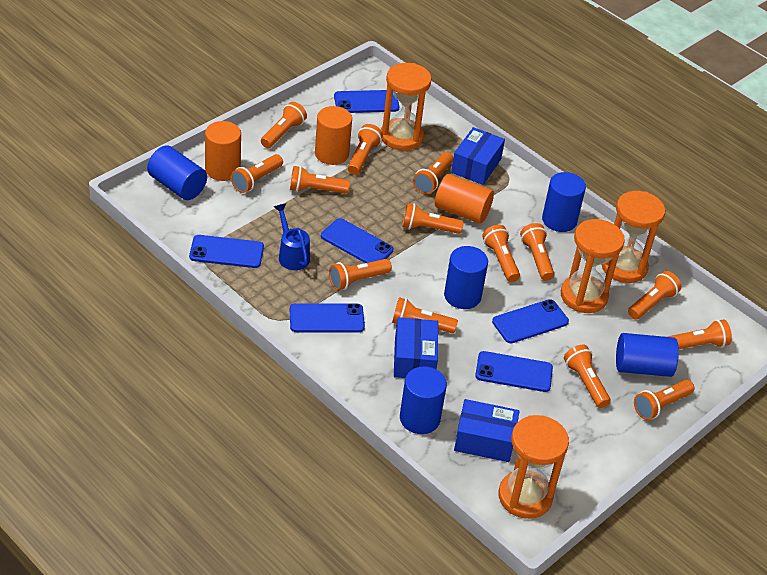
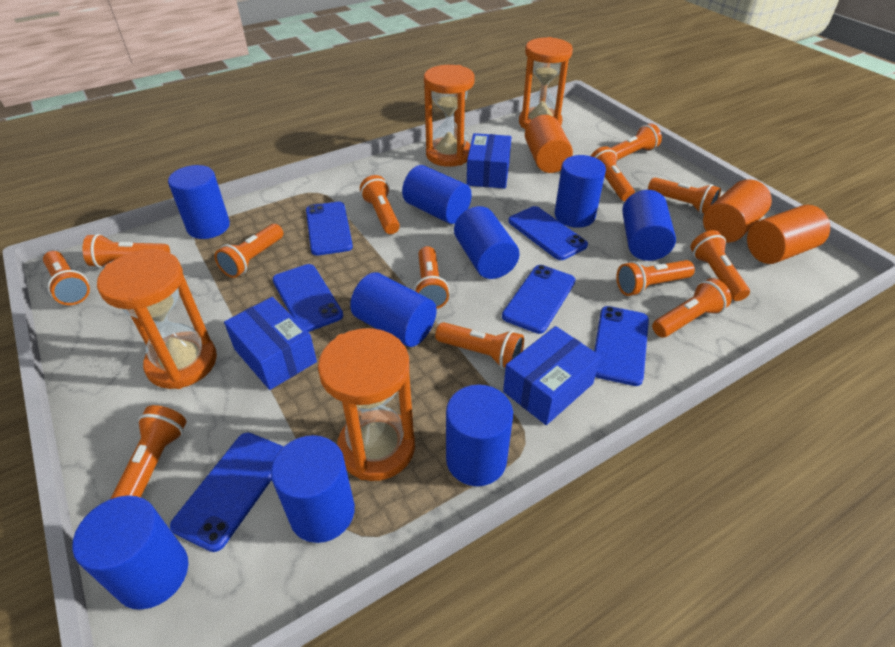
blue cylinder: 5 -> 9
blue watering can: 1 -> 0
orange flashlight: 14 -> 13

